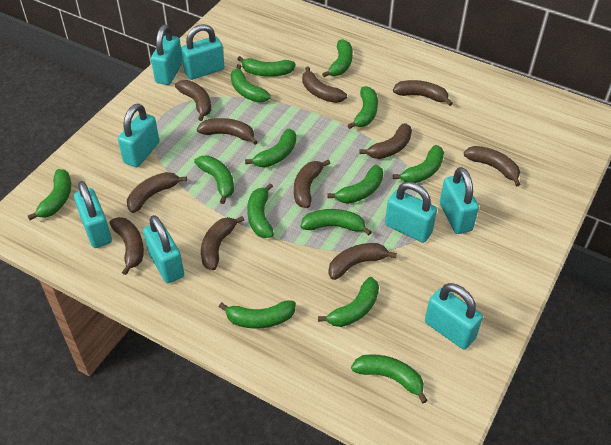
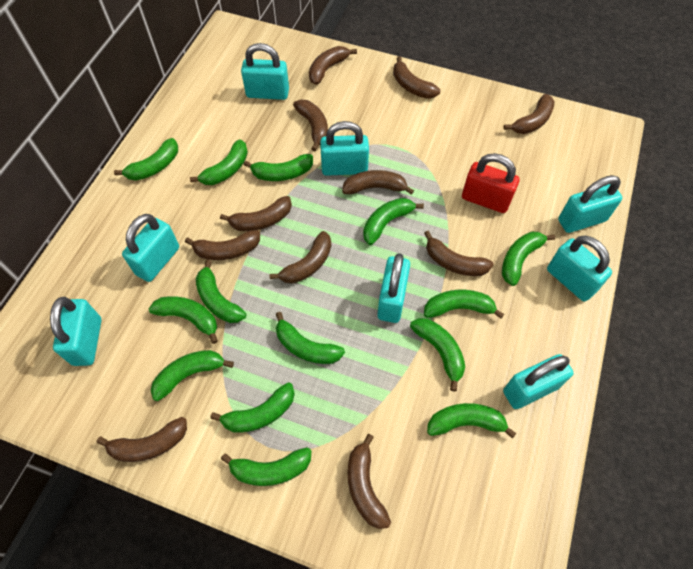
red padlock: 0 -> 1

